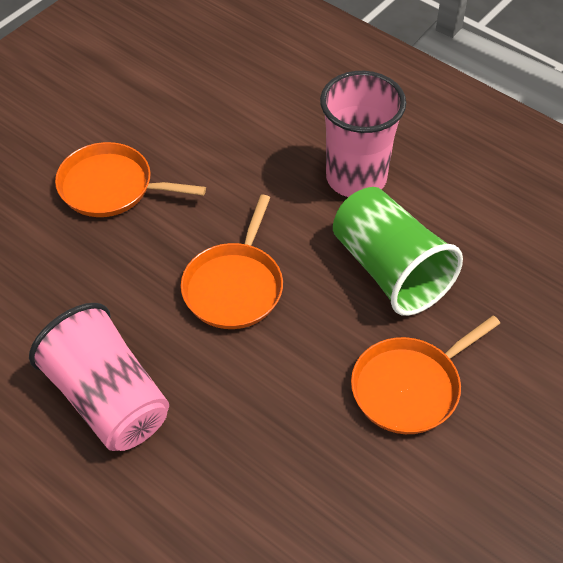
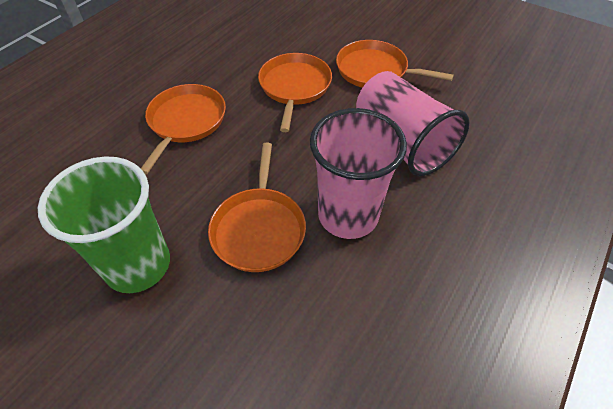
orange pan: 3 -> 4

